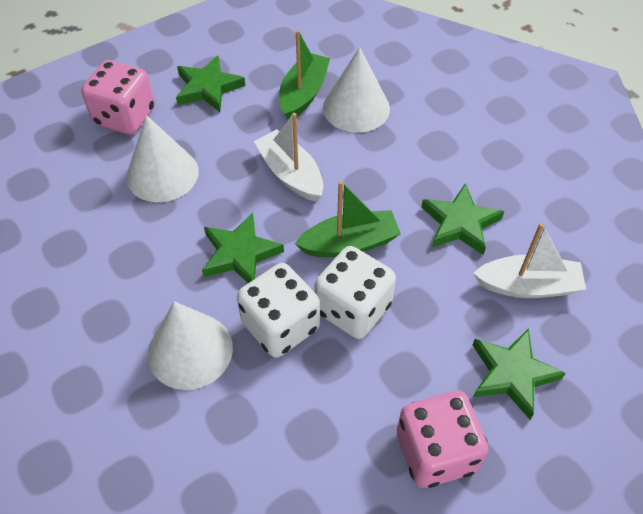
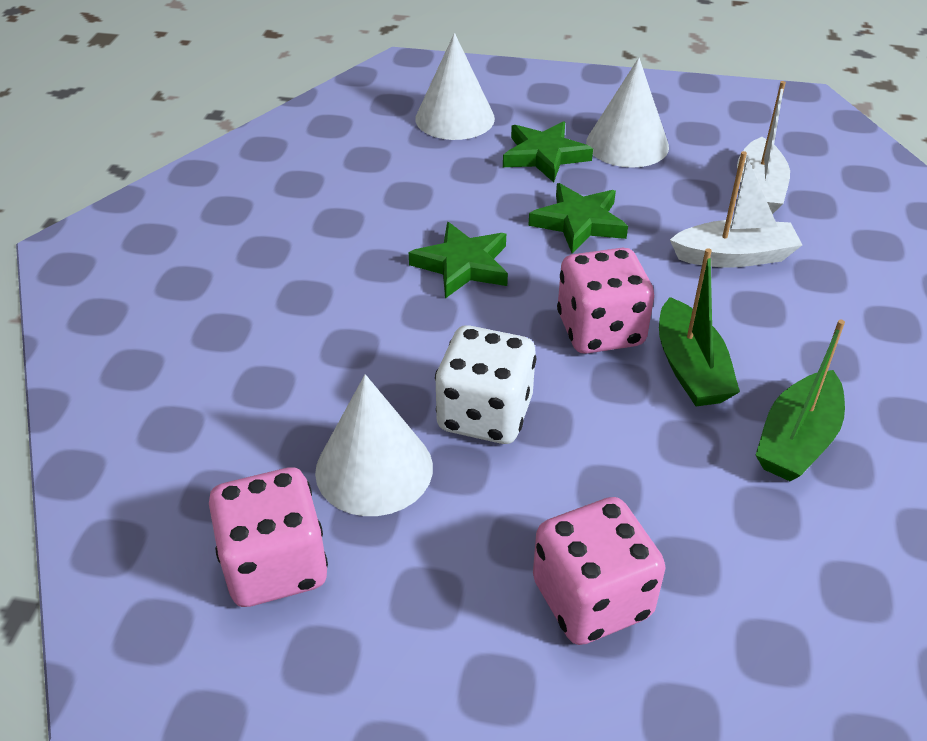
green star: 4 -> 3
pink dice: 2 -> 3
white dice: 2 -> 1

